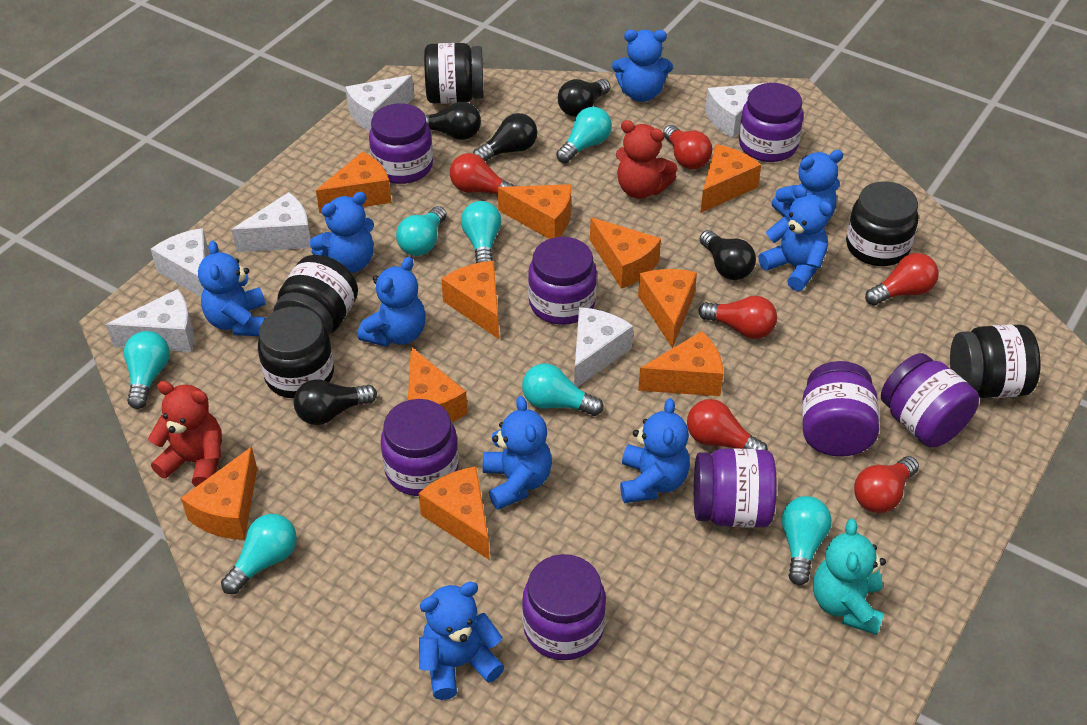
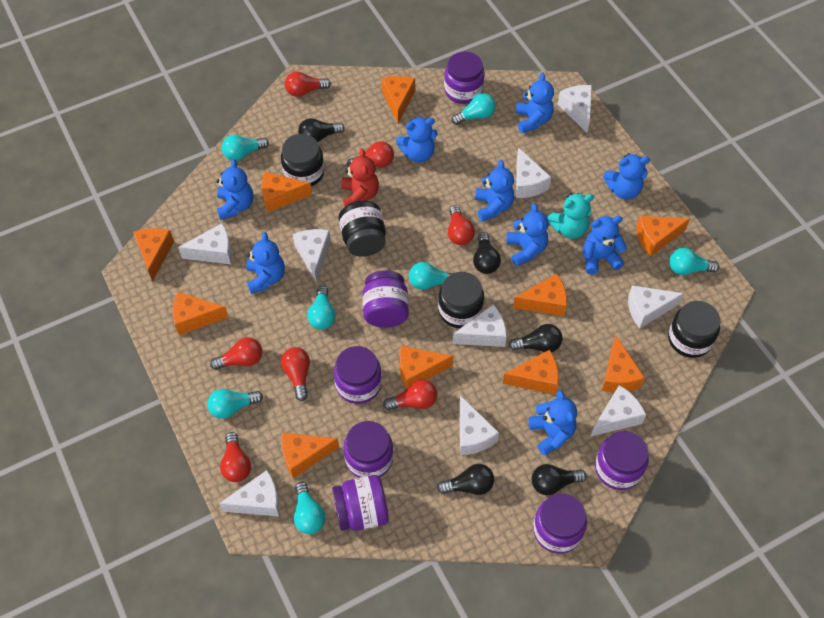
black jar: 5 -> 4
purple jar: 8 -> 7
red light bulb: 6 -> 7
red teddy bear: 2 -> 1
white cheese: 6 -> 9

